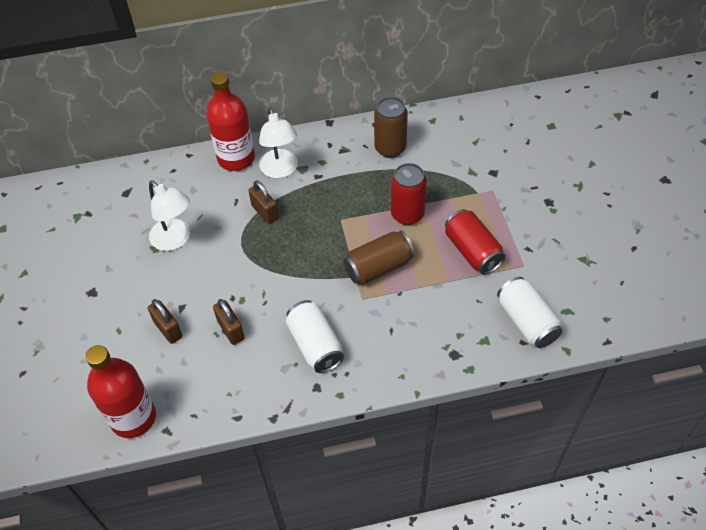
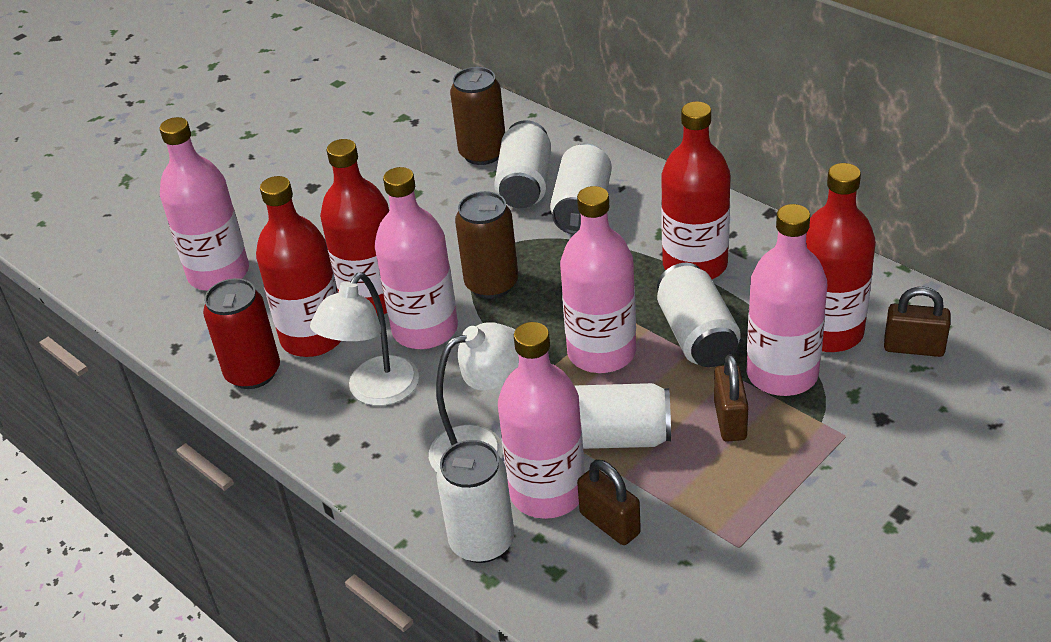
pink bottle: 0 -> 5
red bottle: 2 -> 4
red can: 2 -> 1
white can: 2 -> 5

